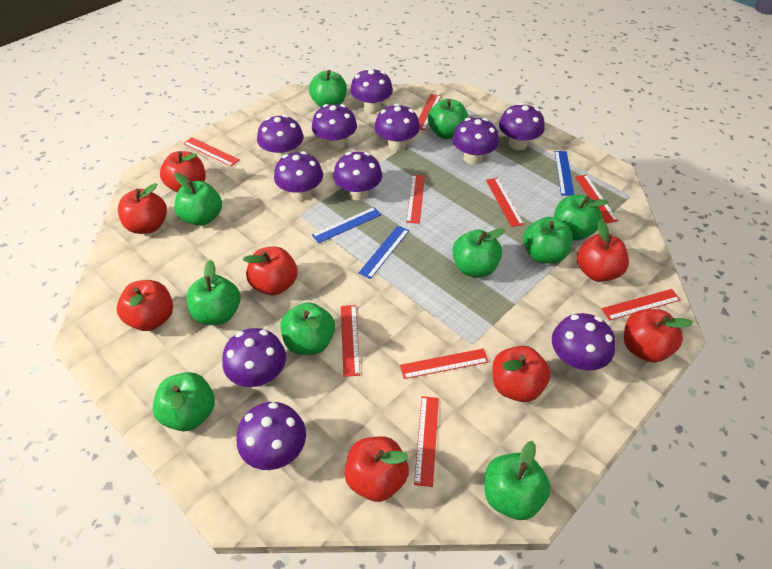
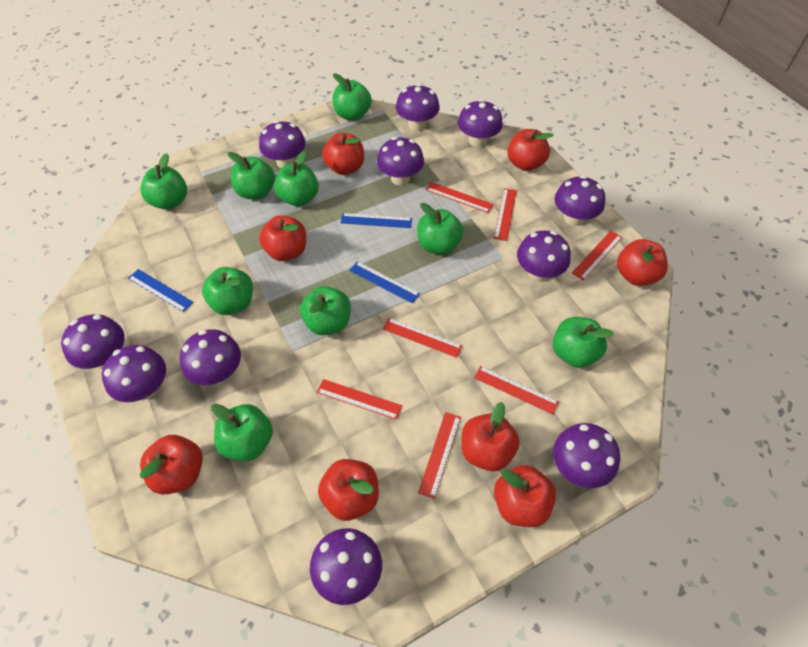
green apple: 10 -> 9
red ruler: 9 -> 7

